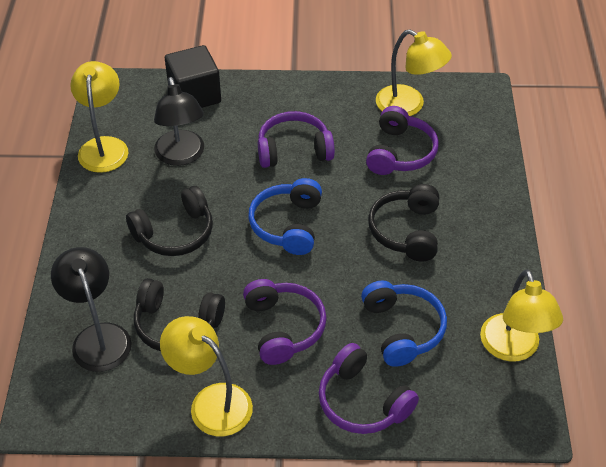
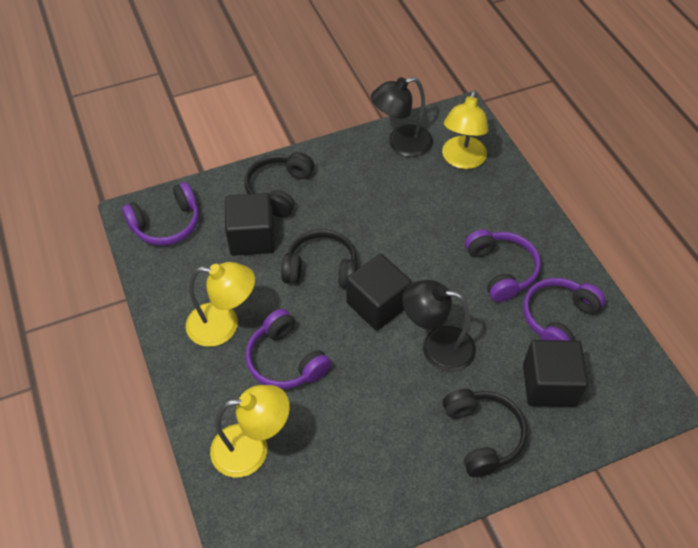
black cube: 1 -> 3
blue headphones: 2 -> 0
yellow lamp: 4 -> 3

